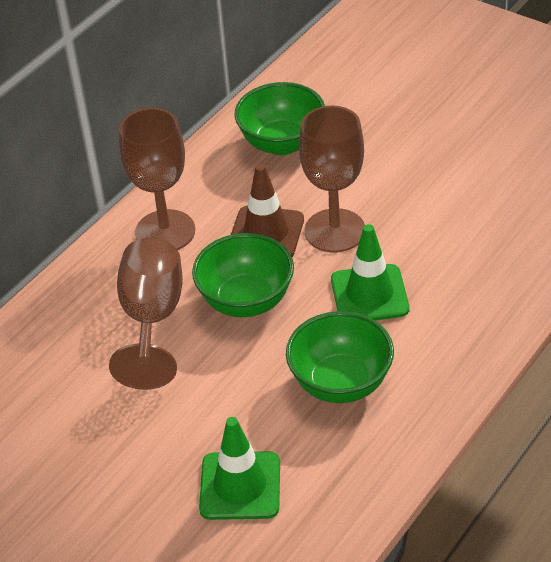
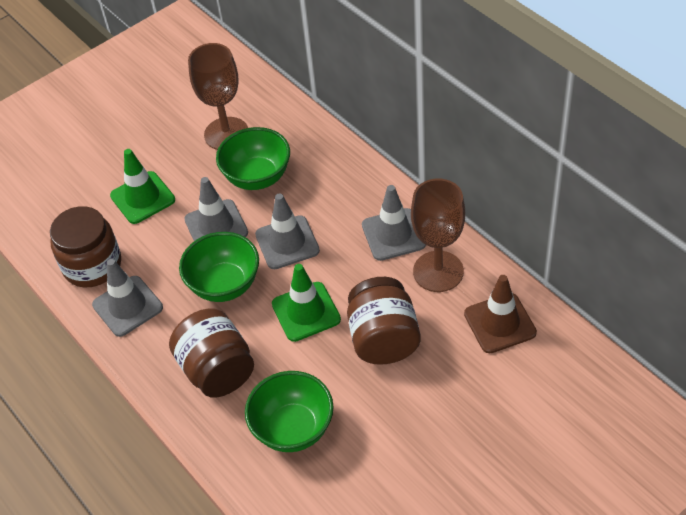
brown goblet: 3 -> 2
brown jar: 0 -> 3
grey traffic cone: 0 -> 4

